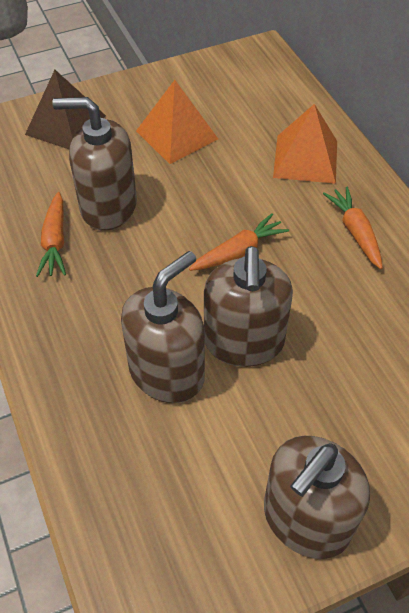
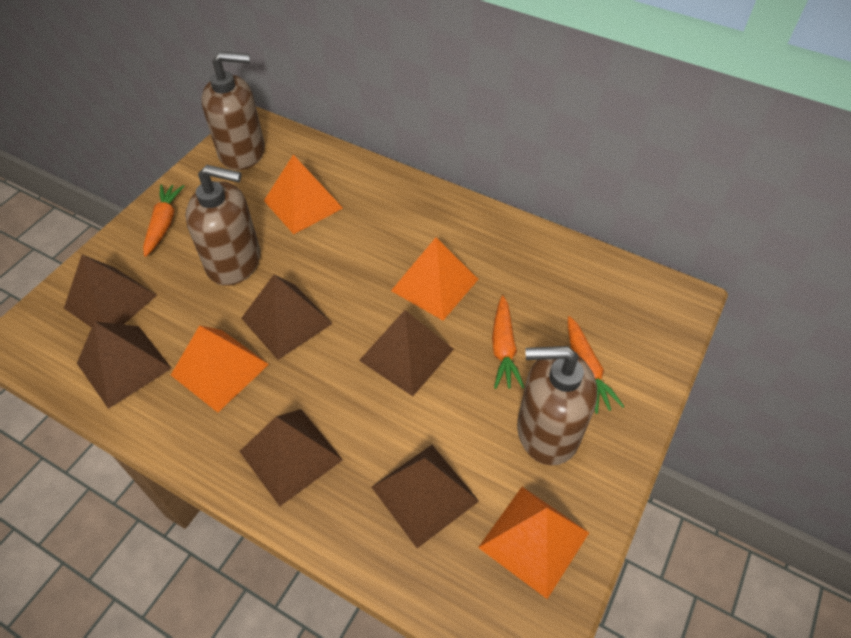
brown pyramid: 1 -> 6
brown soap dispenser: 4 -> 3
orange pyramid: 2 -> 4

